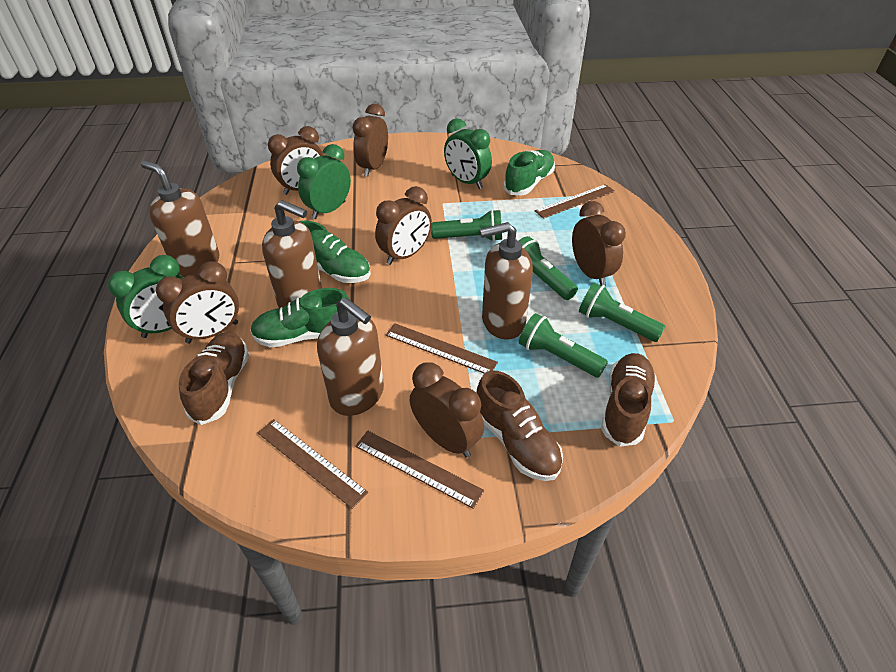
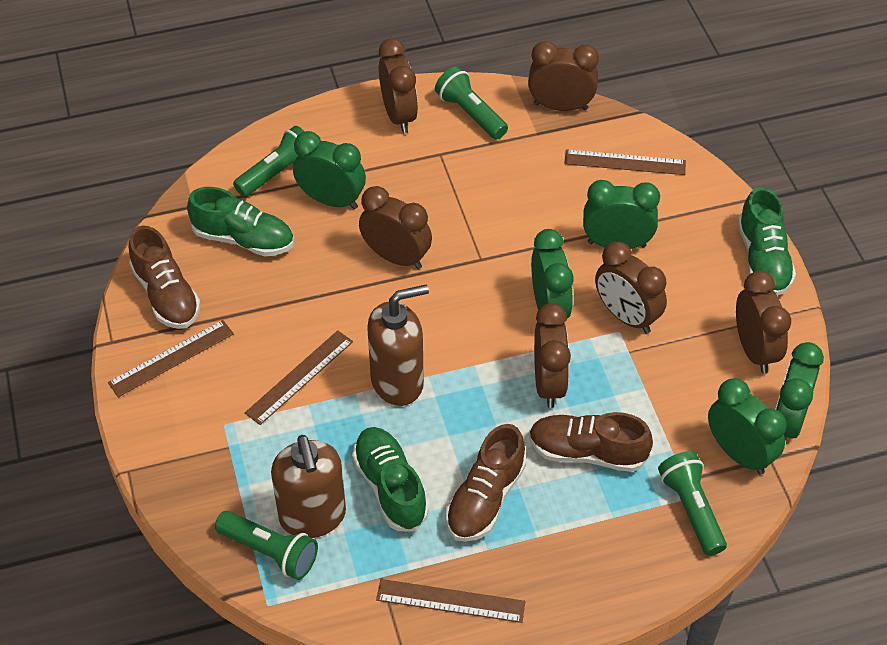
brown soap dispenser: 4 -> 2
green clock: 3 -> 5

